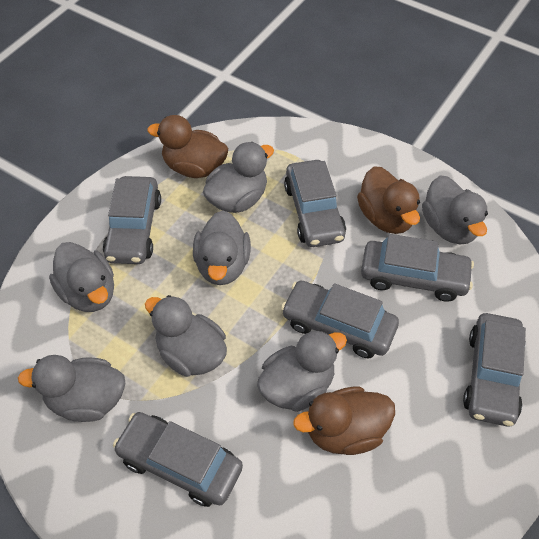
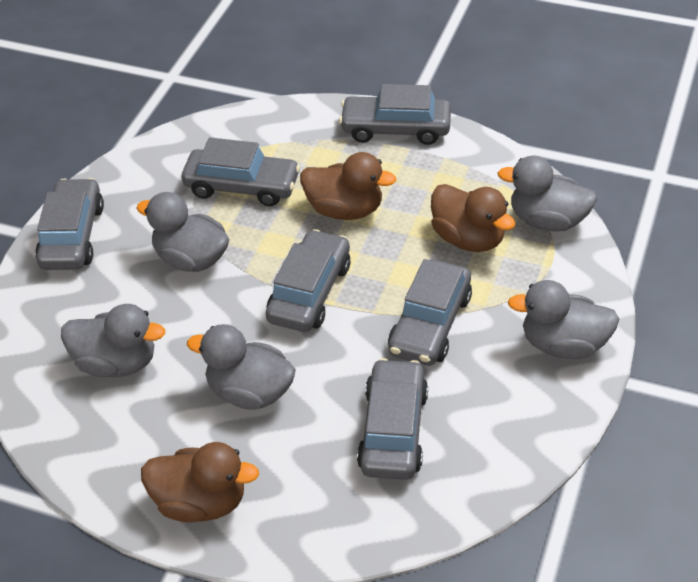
grey duck: 7 -> 5

